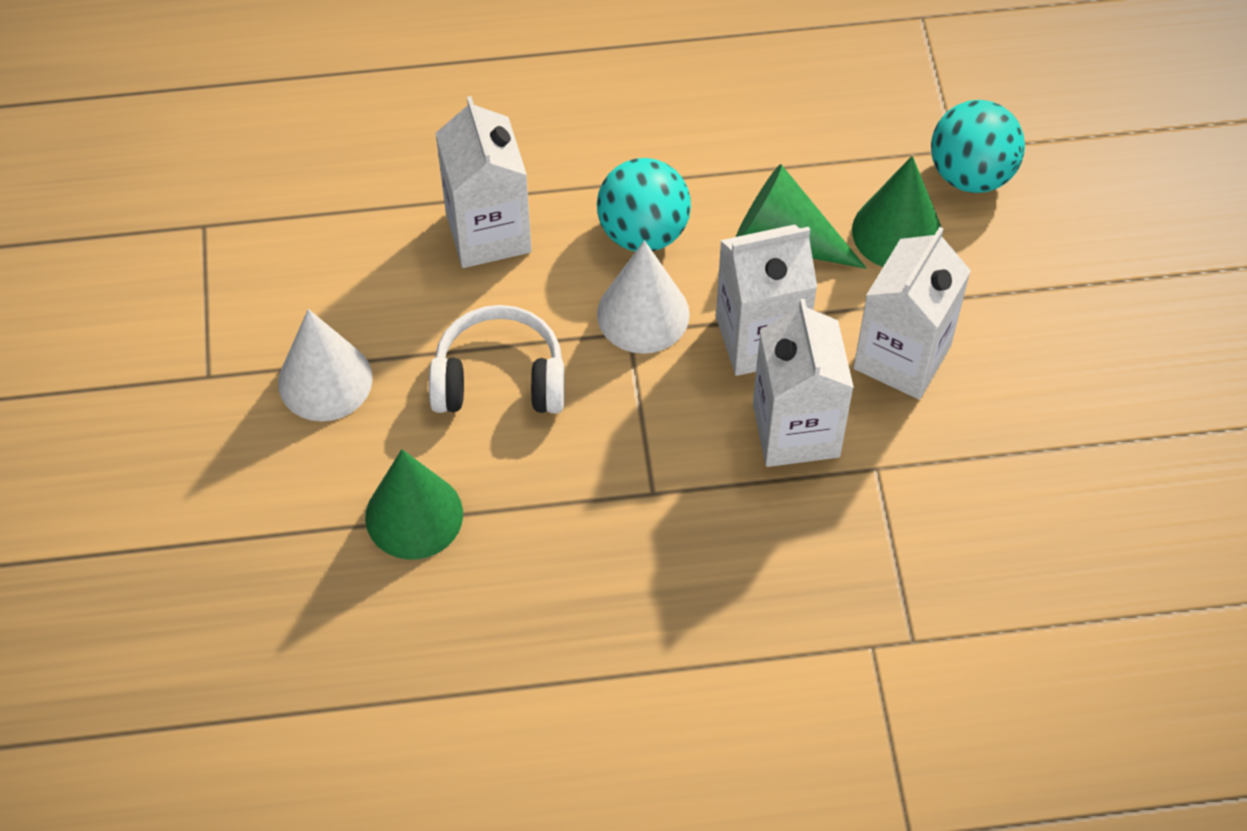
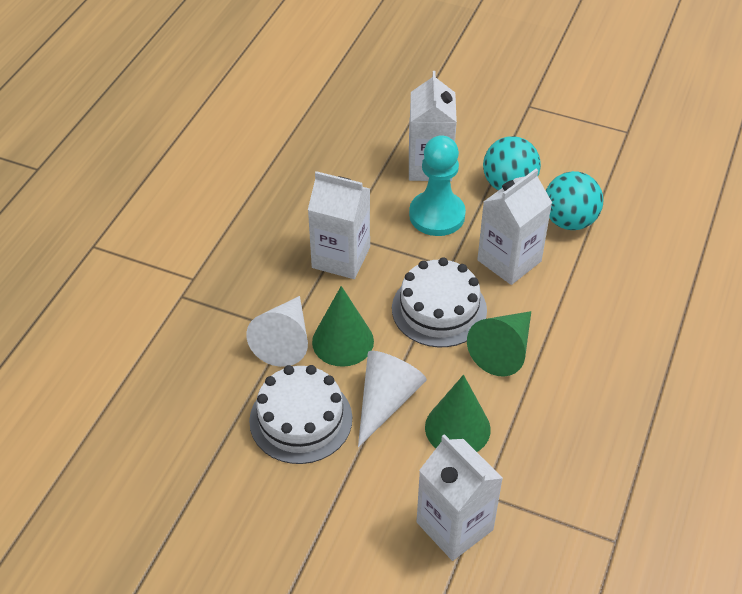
turquoise pawn: 0 -> 1
white cake: 0 -> 2
white headphones: 1 -> 0

